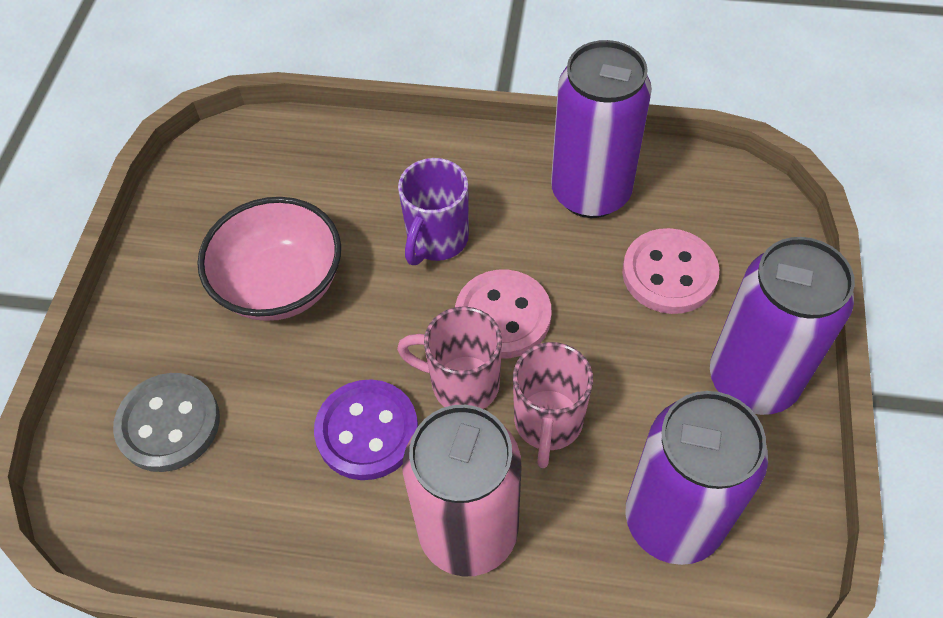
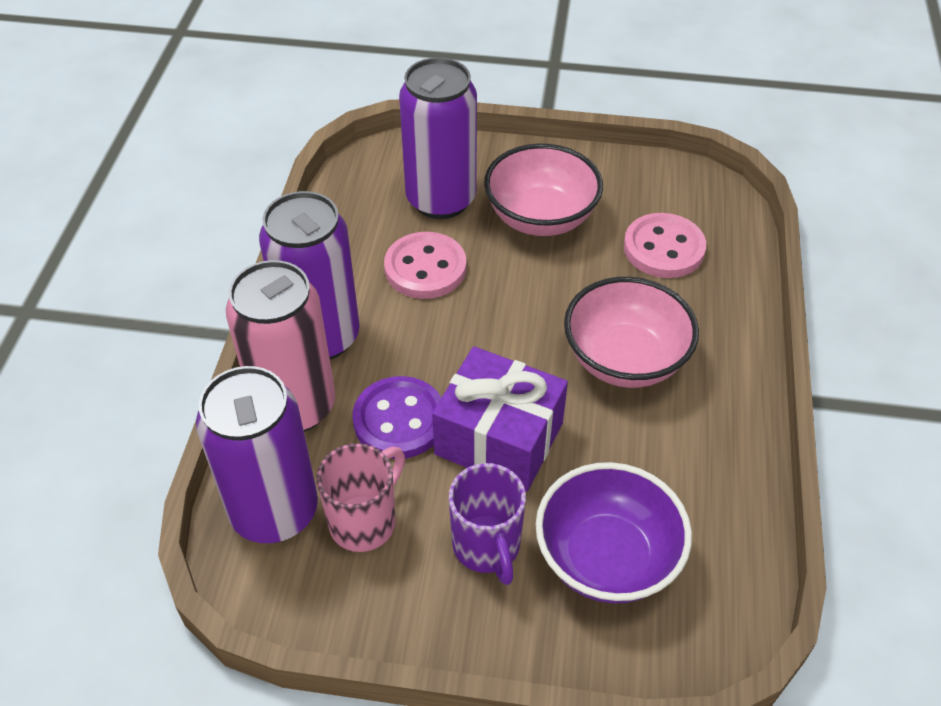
grey button: 1 -> 0
pink bowl: 1 -> 2
pink mug: 2 -> 1
purple bowl: 0 -> 1
purple gift: 0 -> 1

